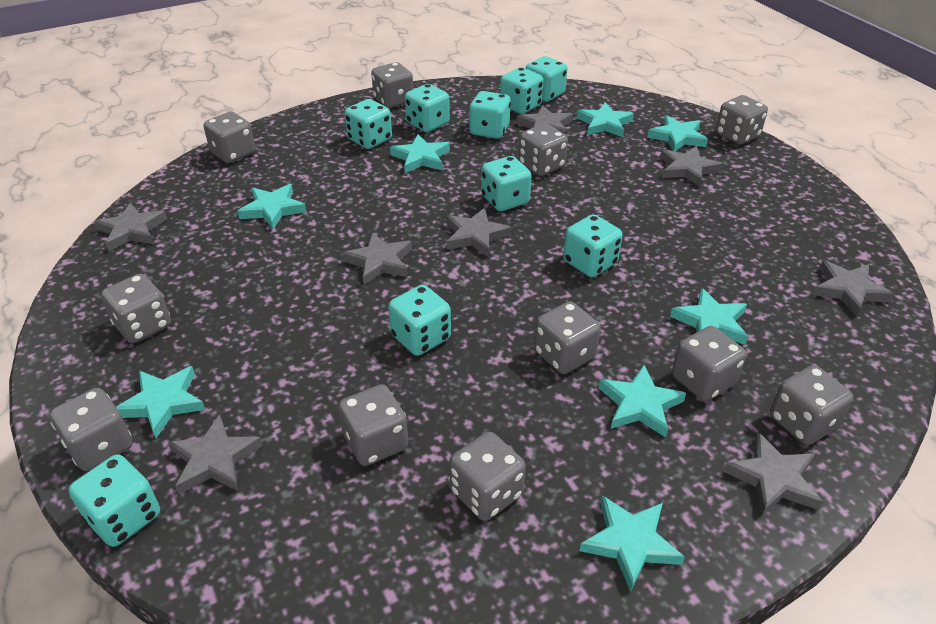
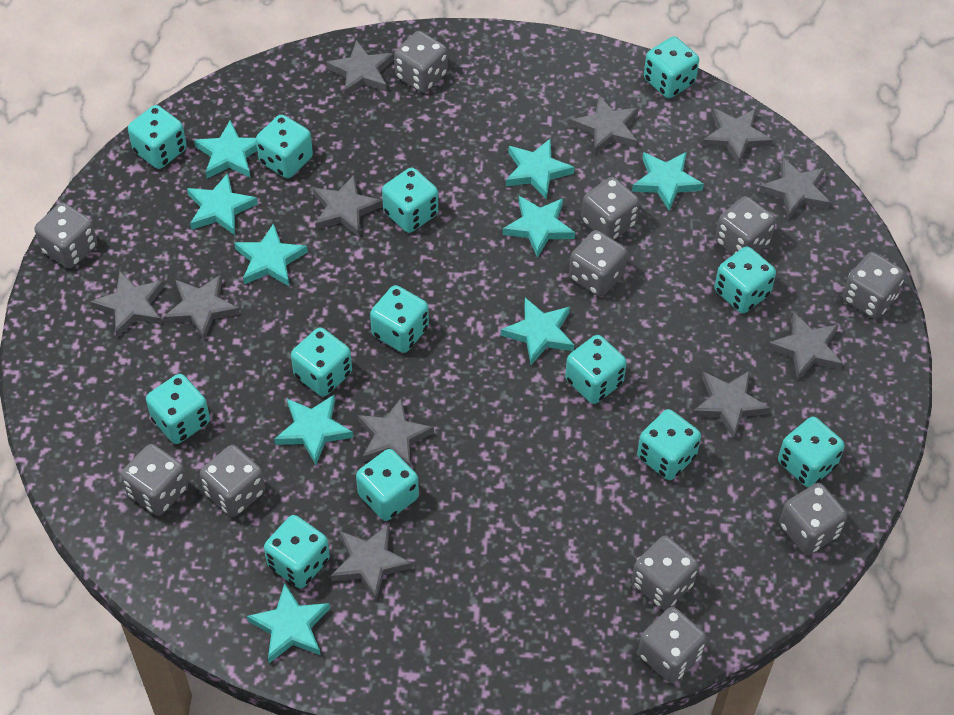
grey star: 8 -> 11
turquoise dice: 9 -> 13
turquoise star: 8 -> 9

